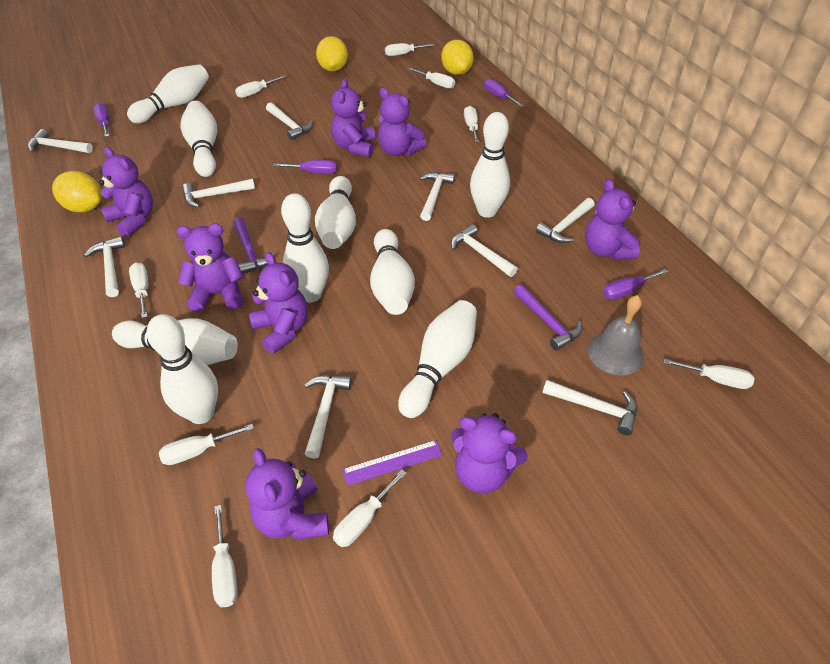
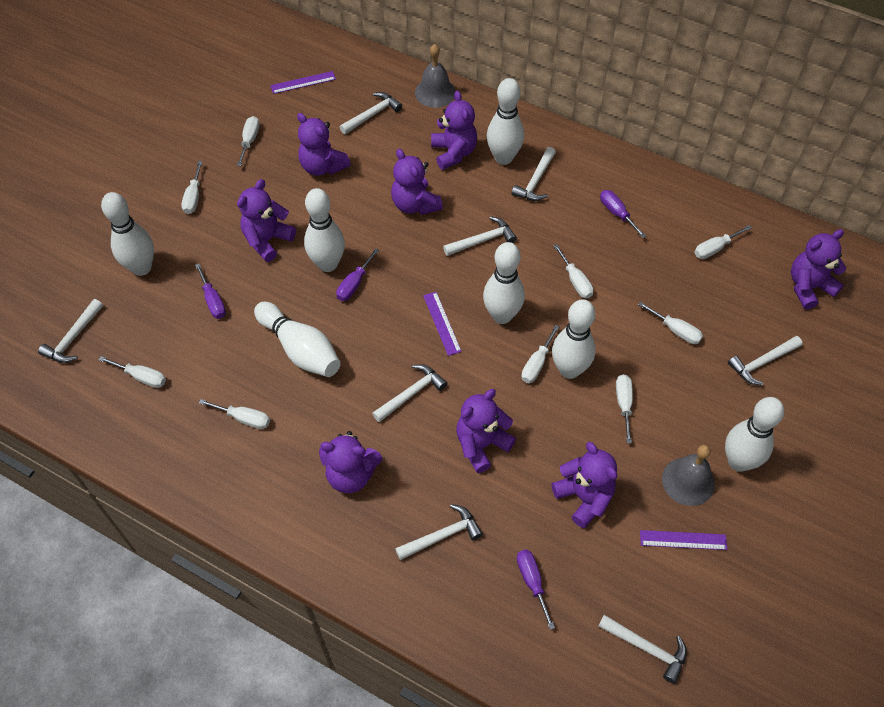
grey bell: 1 -> 2
purple hammer: 2 -> 0
purple ruler: 1 -> 3
white bowling pin: 9 -> 7
white hammer: 9 -> 8
yellow lemon: 3 -> 0

